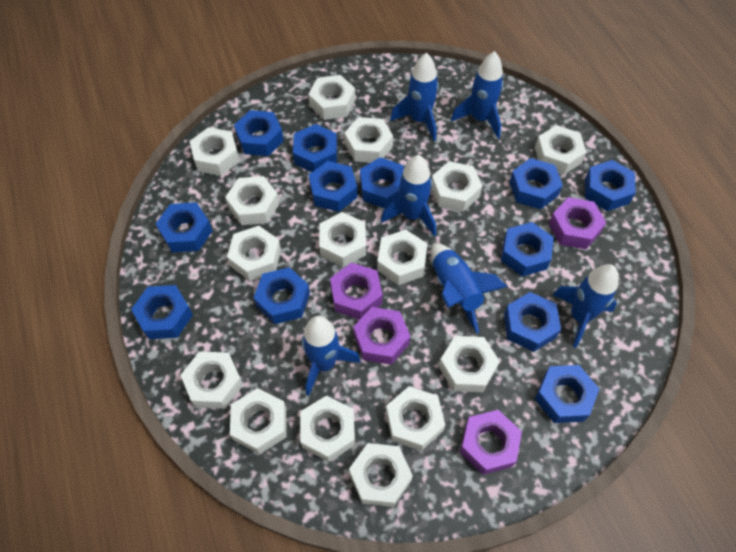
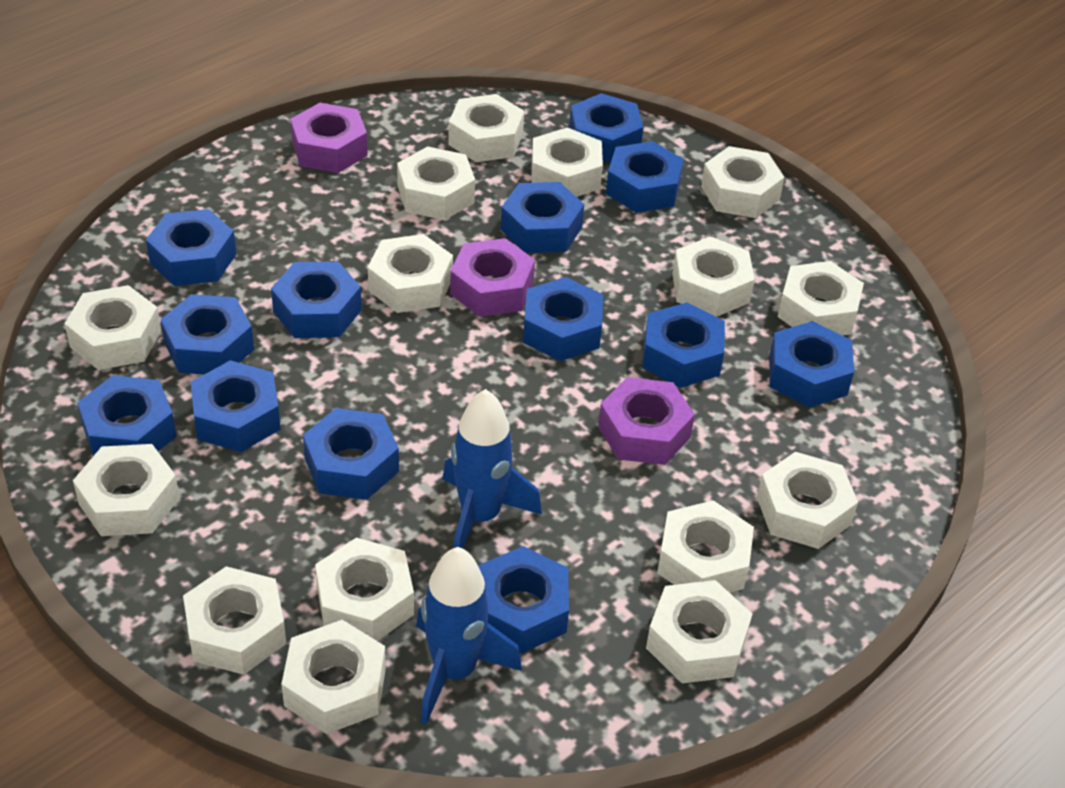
blue nut: 12 -> 13
blue rocket: 6 -> 2
purple nut: 4 -> 3

